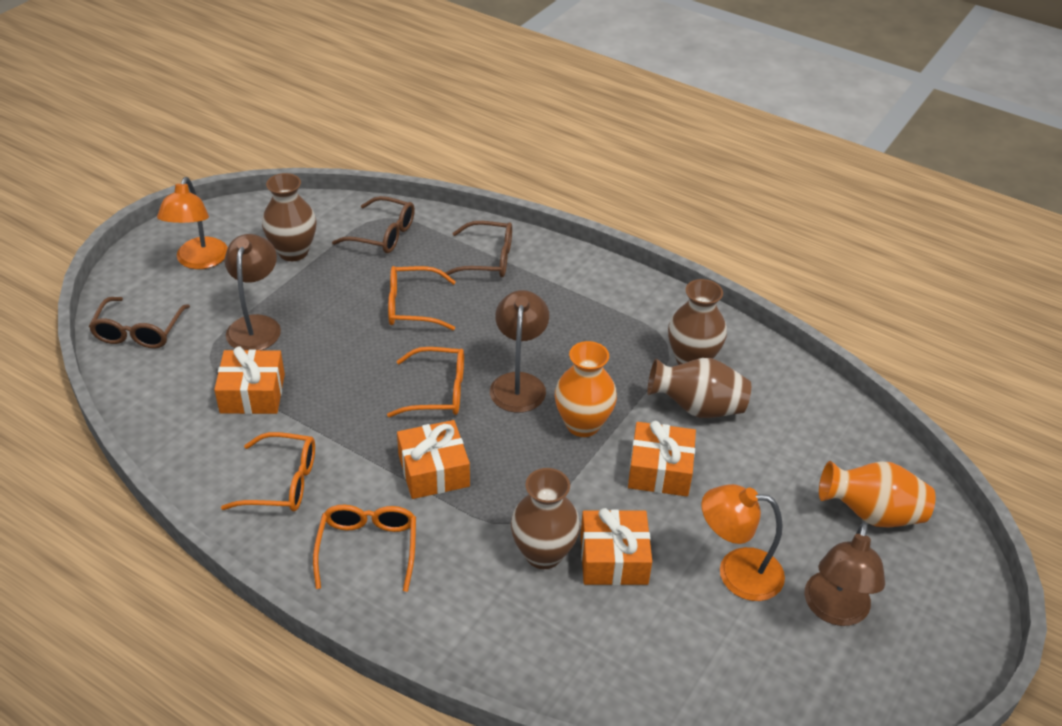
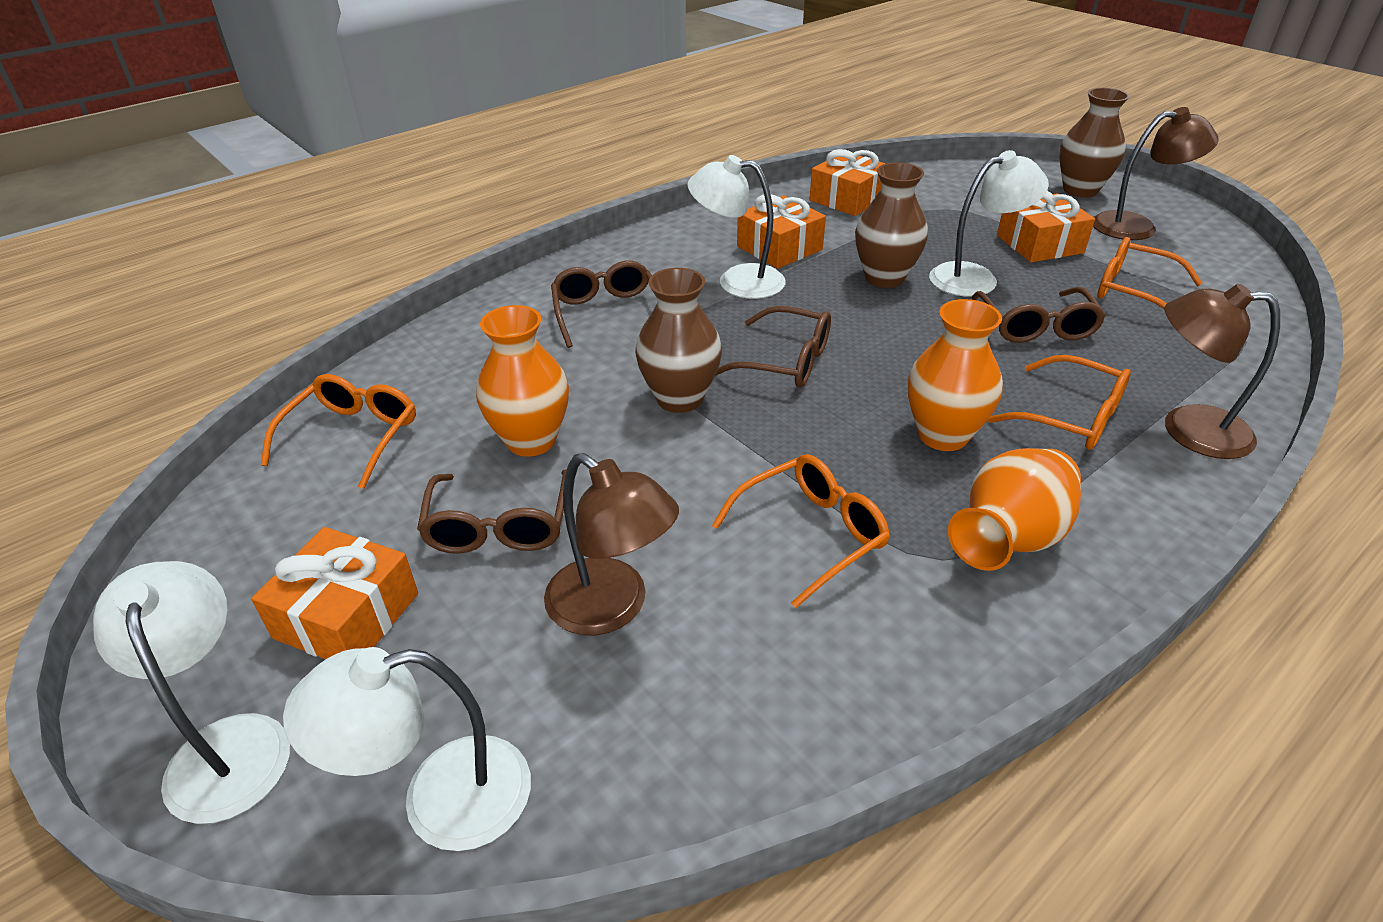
brown glasses: 3 -> 4
brown vase: 4 -> 3
orange lamp: 2 -> 0
orange vase: 2 -> 3
white lamp: 0 -> 4

